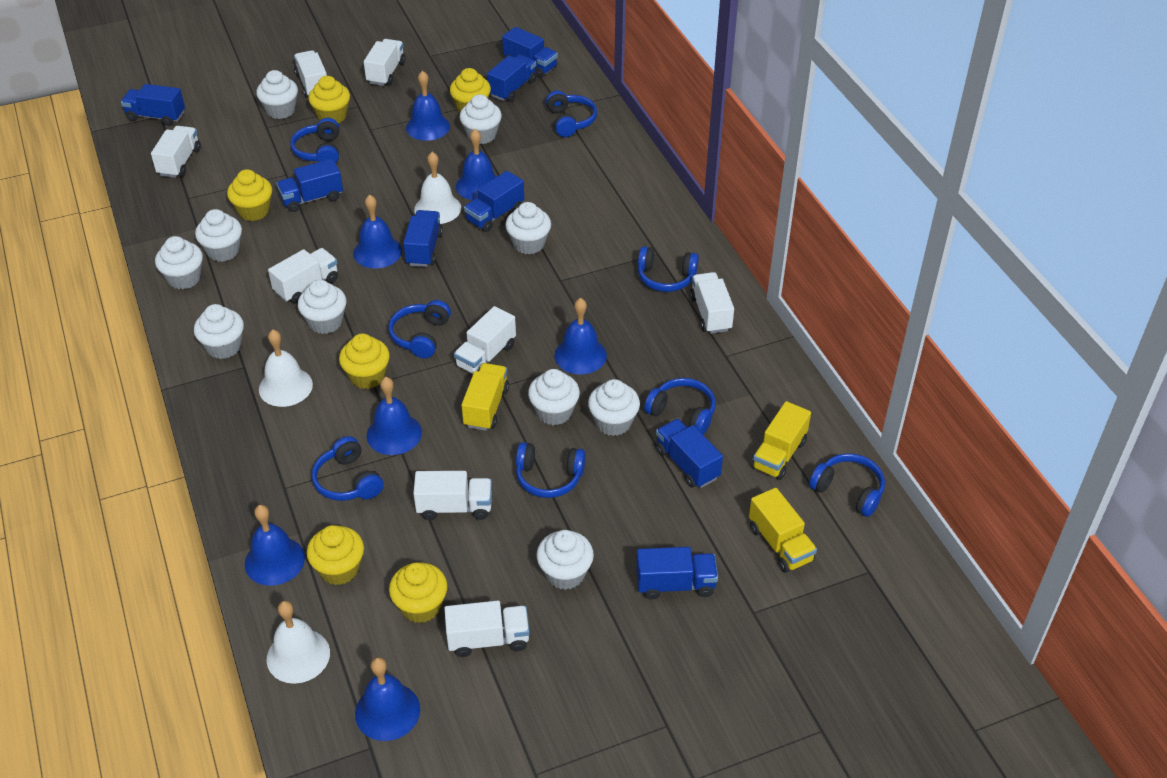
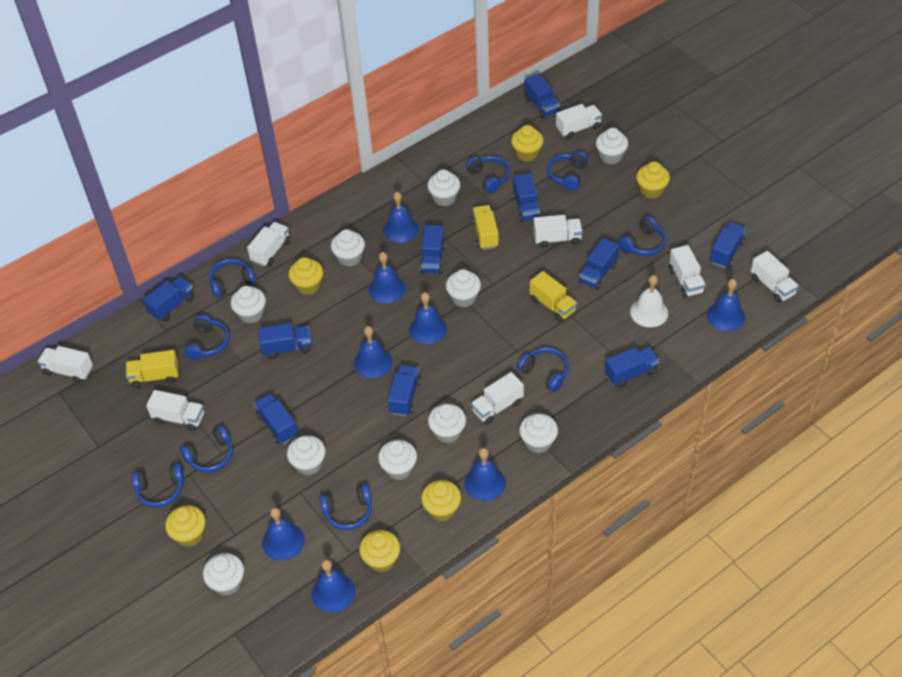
blue bell: 7 -> 8
blue headphones: 8 -> 9
blue truck: 8 -> 10
white bell: 3 -> 1

